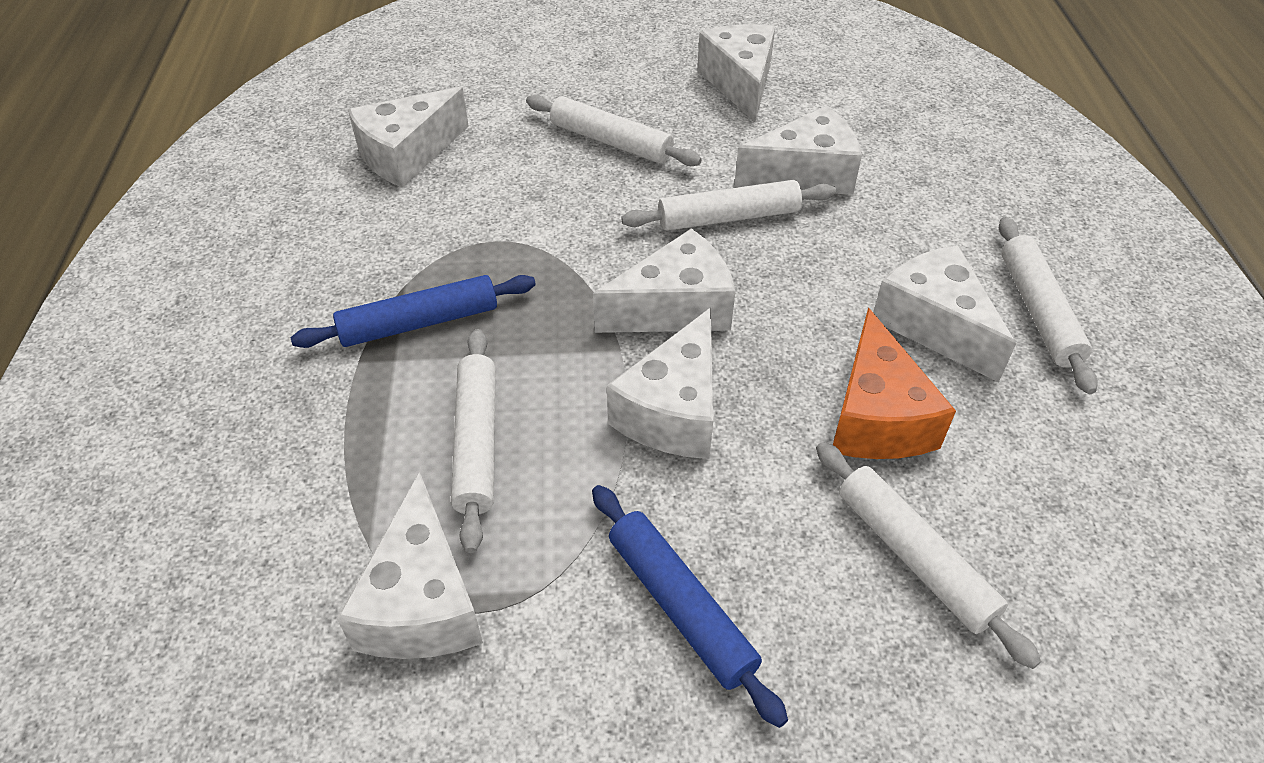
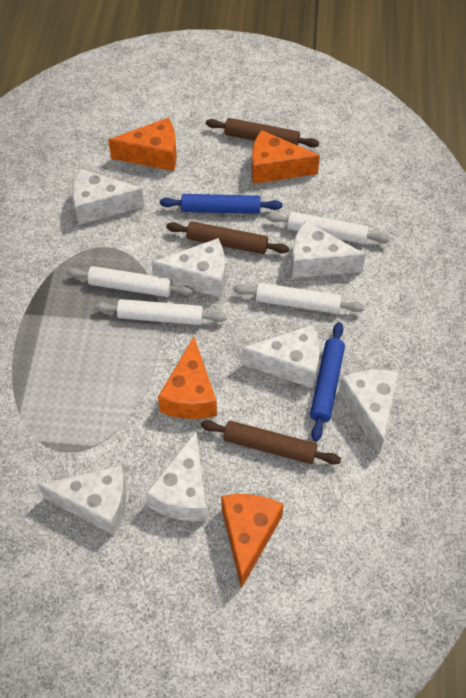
brown rolling pin: 0 -> 3
orange cheese: 1 -> 4
white rolling pin: 5 -> 4

